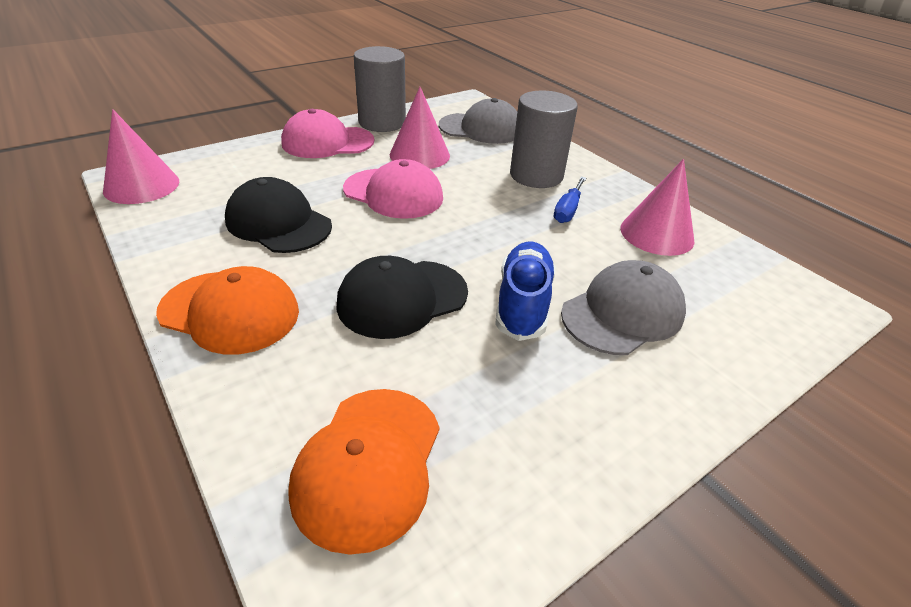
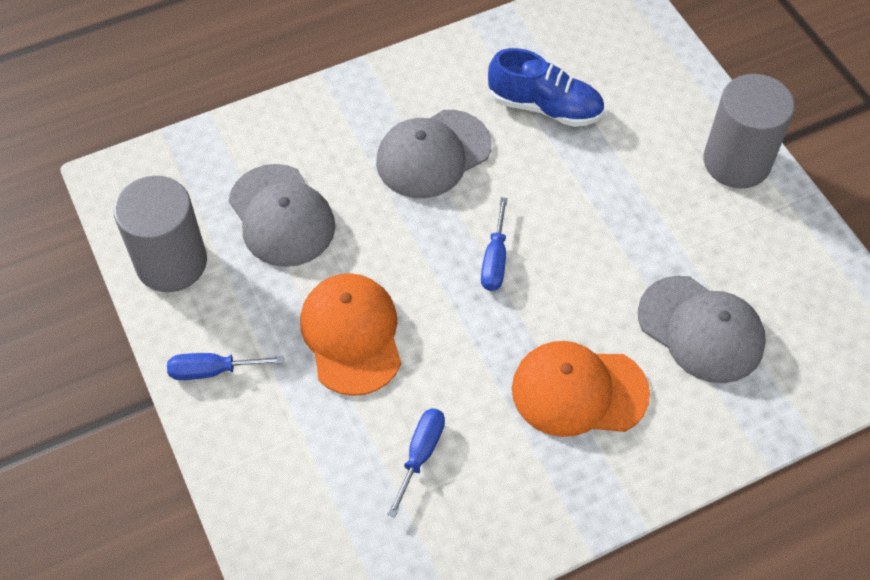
black cap: 2 -> 0
blue screwdriver: 1 -> 3
grey cap: 2 -> 3
pink cap: 2 -> 0
pink cone: 3 -> 0

